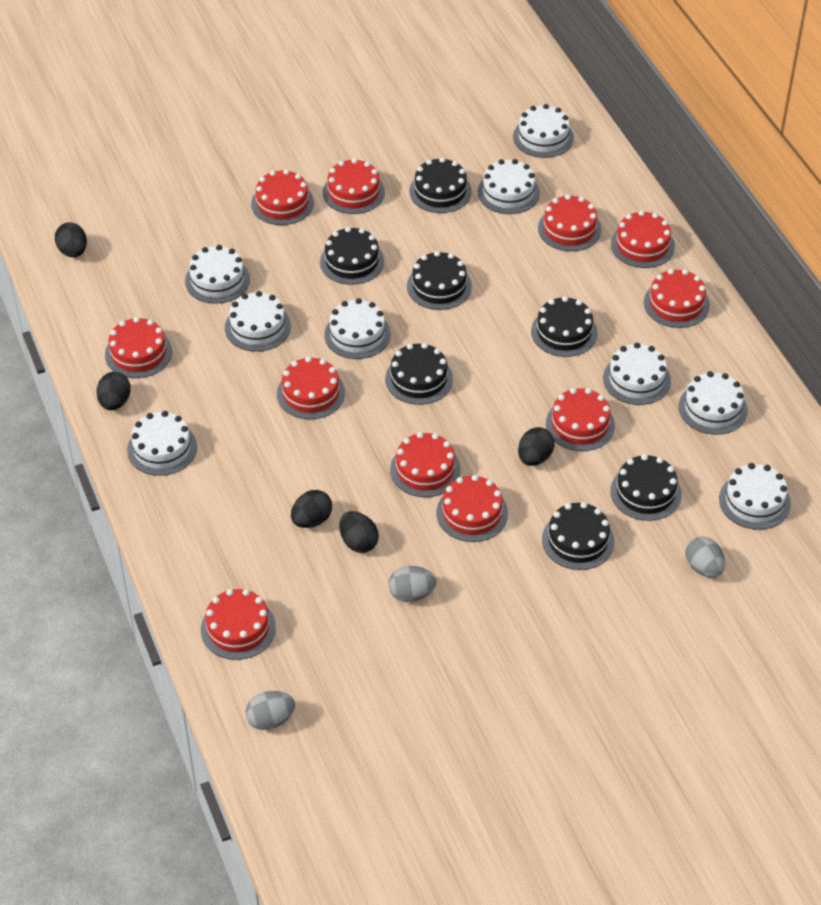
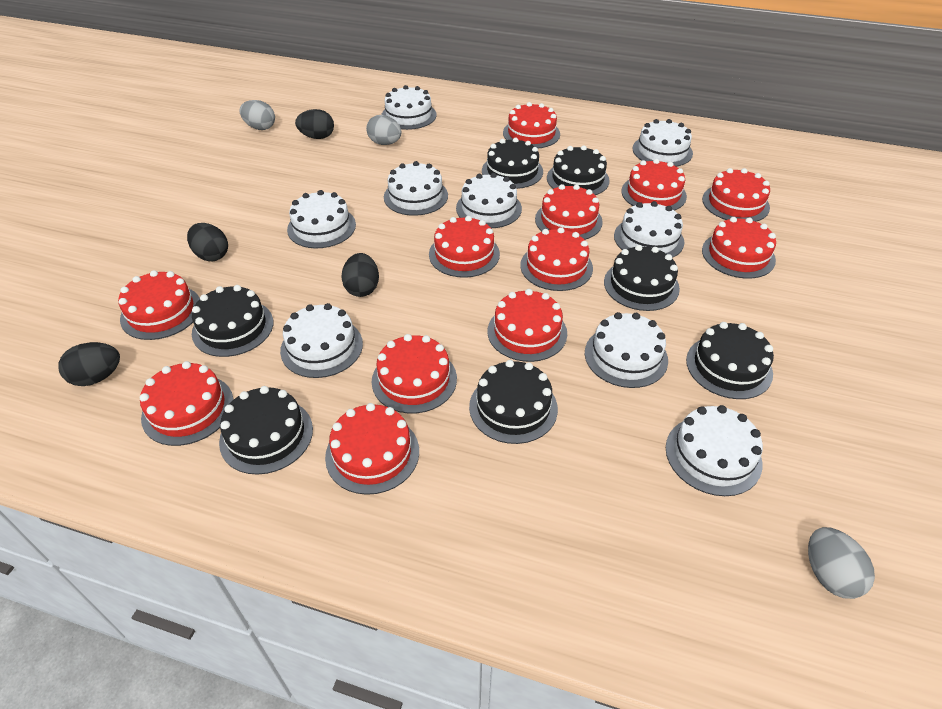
black egg: 5 -> 4
red cake: 11 -> 12

